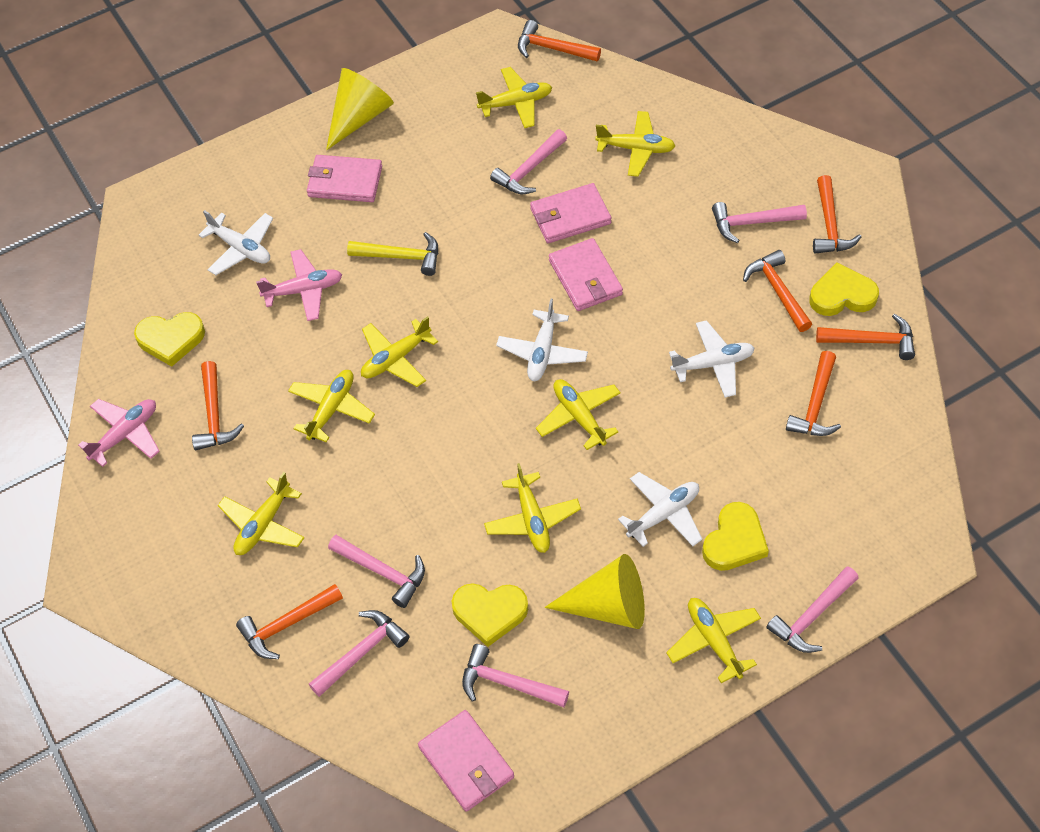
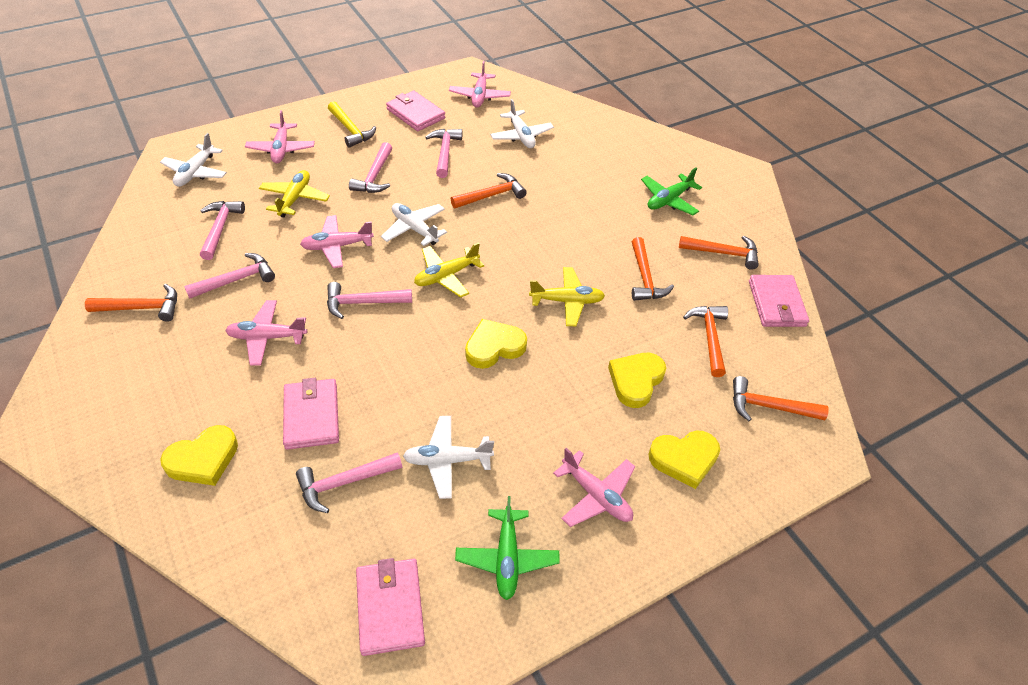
green plane: 0 -> 2
orange hammer: 7 -> 6
pink plane: 2 -> 5
yellow cone: 2 -> 0
yellow plane: 8 -> 3

